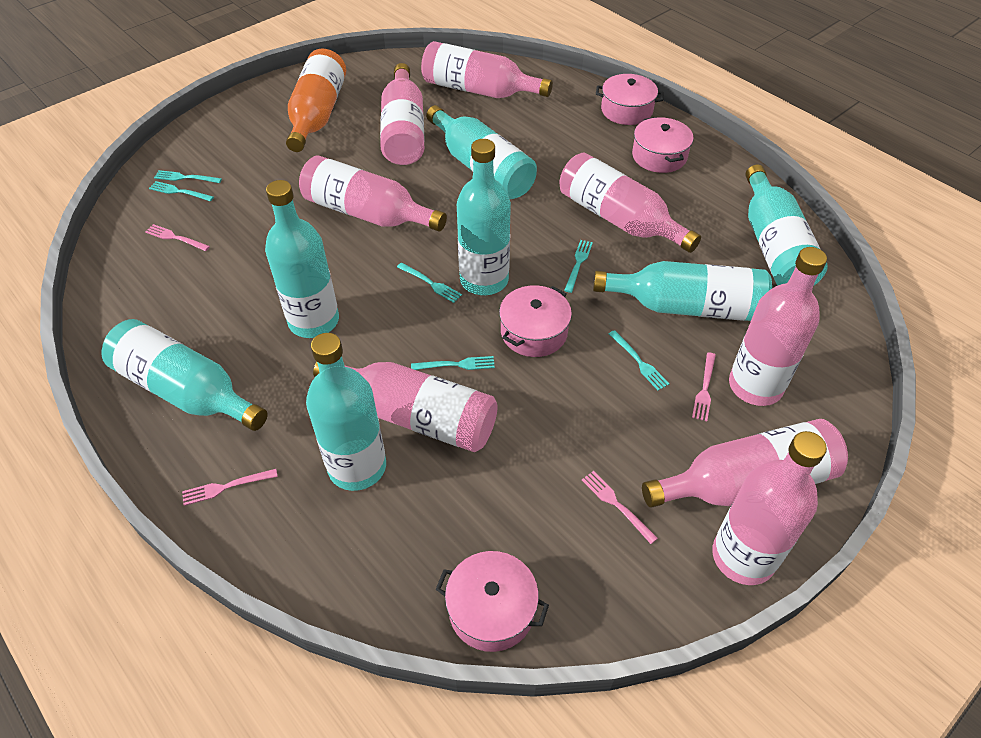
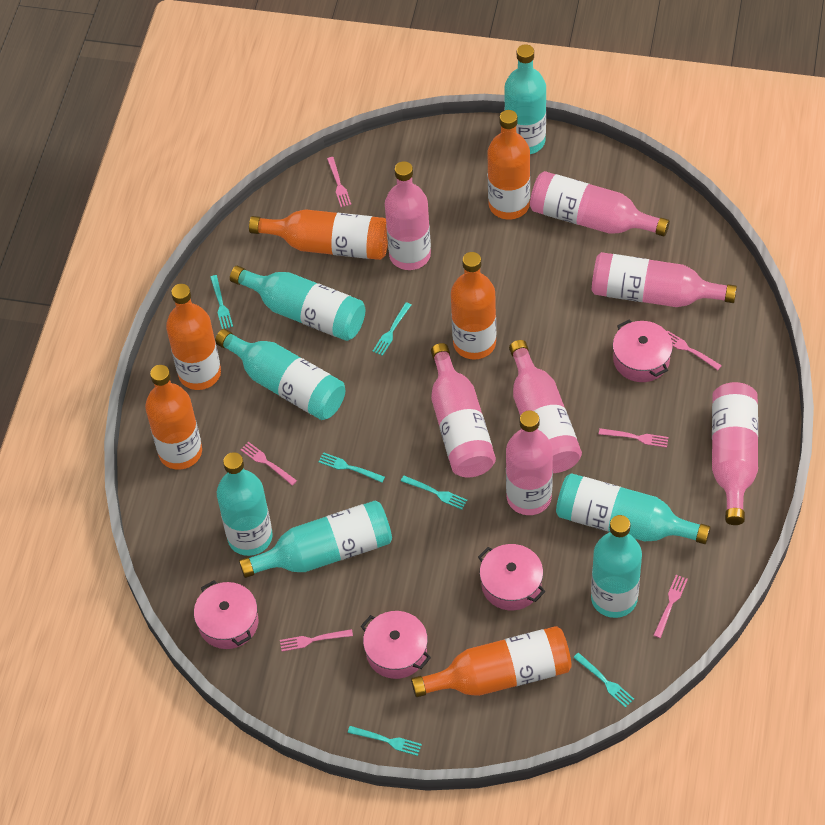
orange bottle: 1 -> 6
pink bottle: 8 -> 7
pink fork: 4 -> 6

